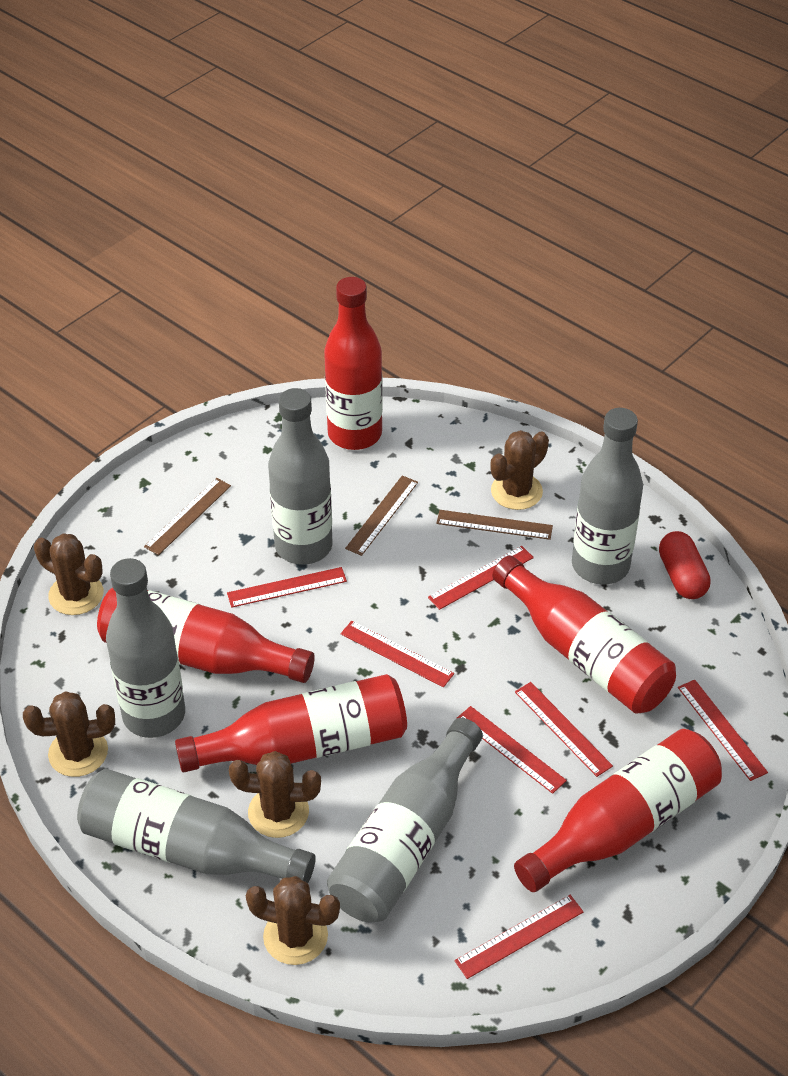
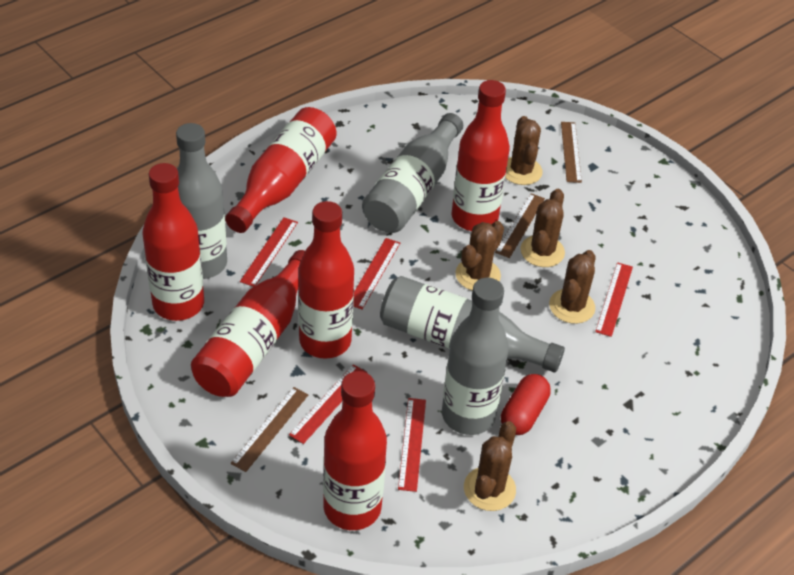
grey bottle: 5 -> 4
red bottle: 5 -> 6
red ruler: 7 -> 5

